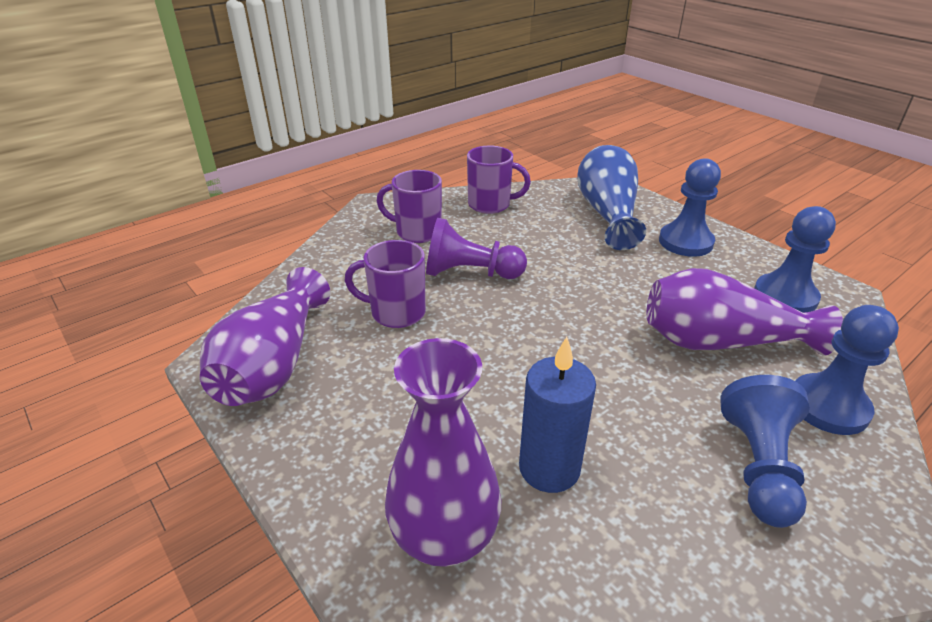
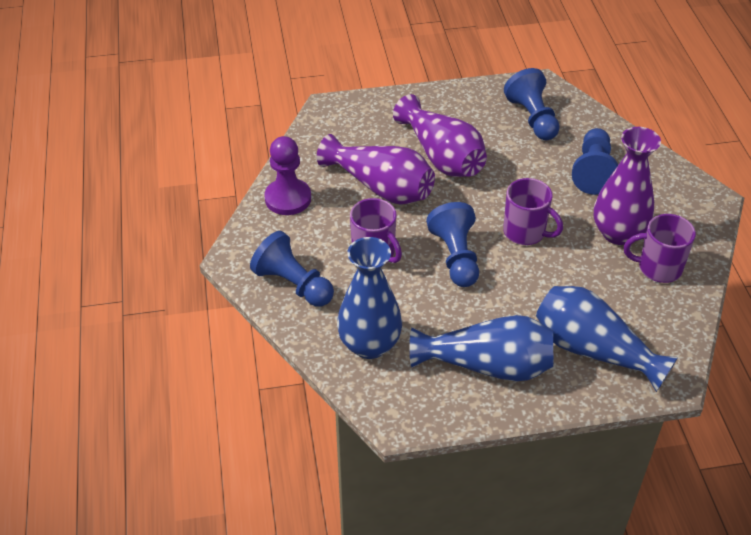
blue candle: 1 -> 0
blue vase: 1 -> 3

